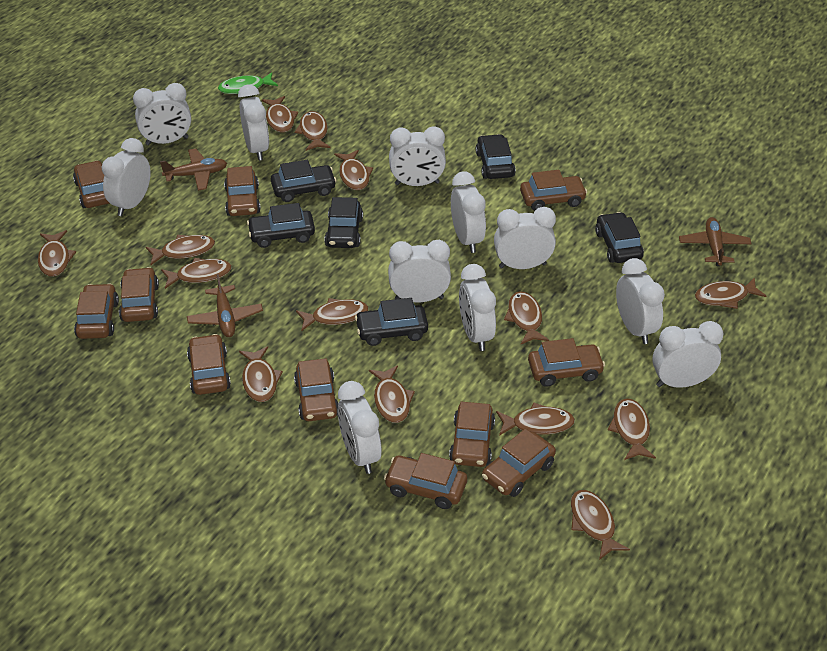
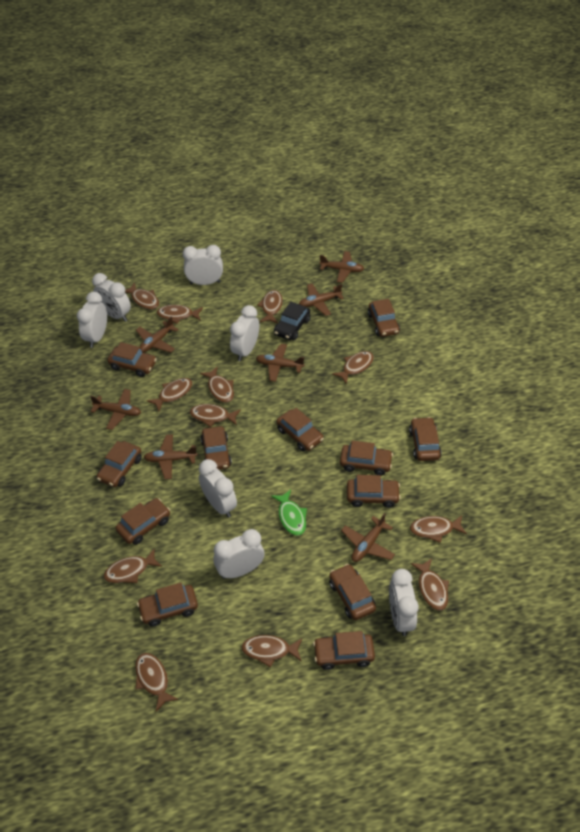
black car: 6 -> 1
brown car: 11 -> 12
brown fish: 14 -> 12
brown plane: 3 -> 7
white clock: 11 -> 7

